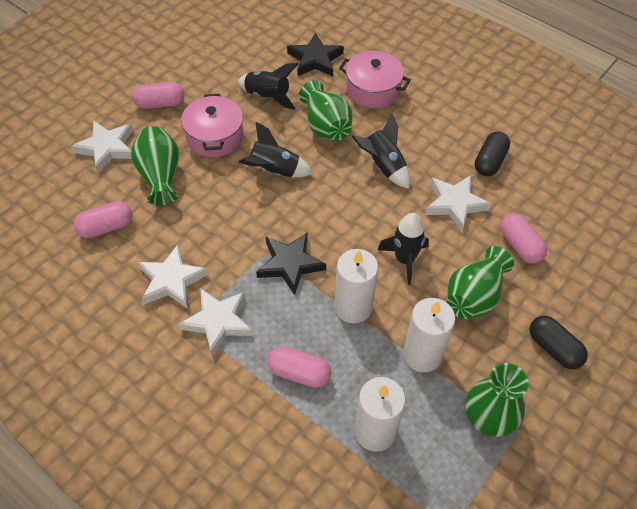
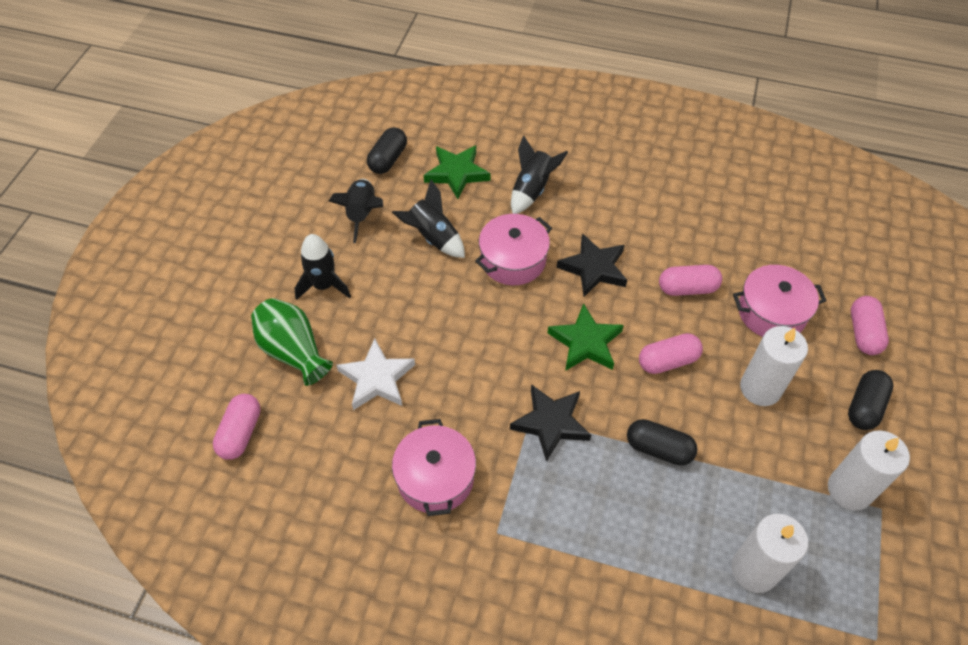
black capsule: 2 -> 3
green star: 0 -> 2
green vase: 4 -> 1
pink pot: 2 -> 3
white star: 4 -> 1

